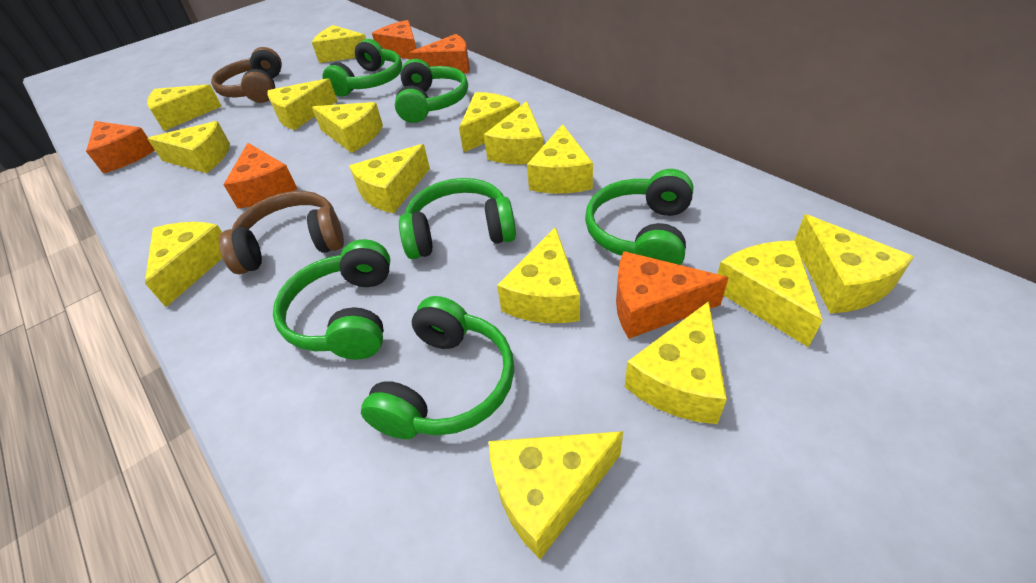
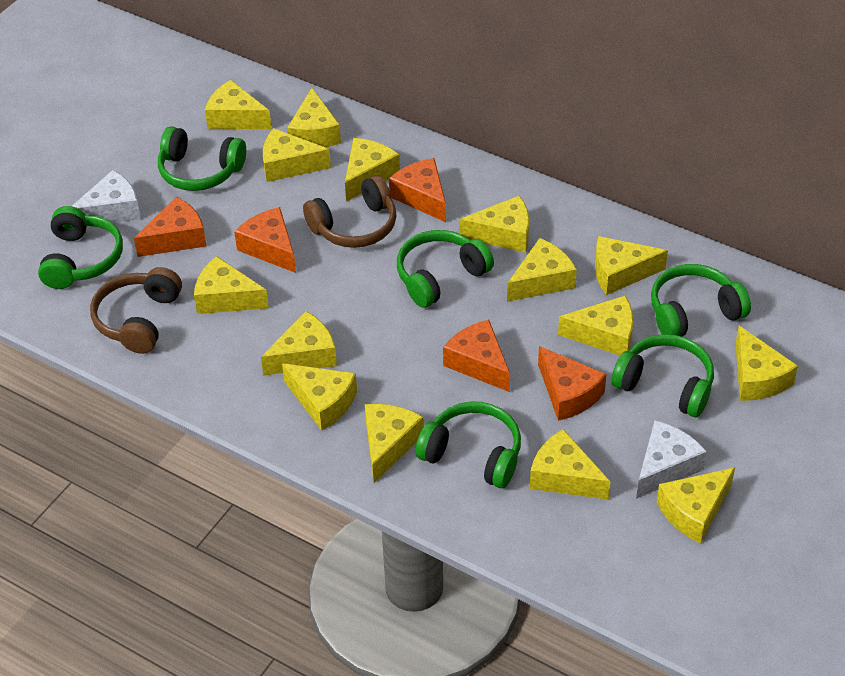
white cheese: 0 -> 2

